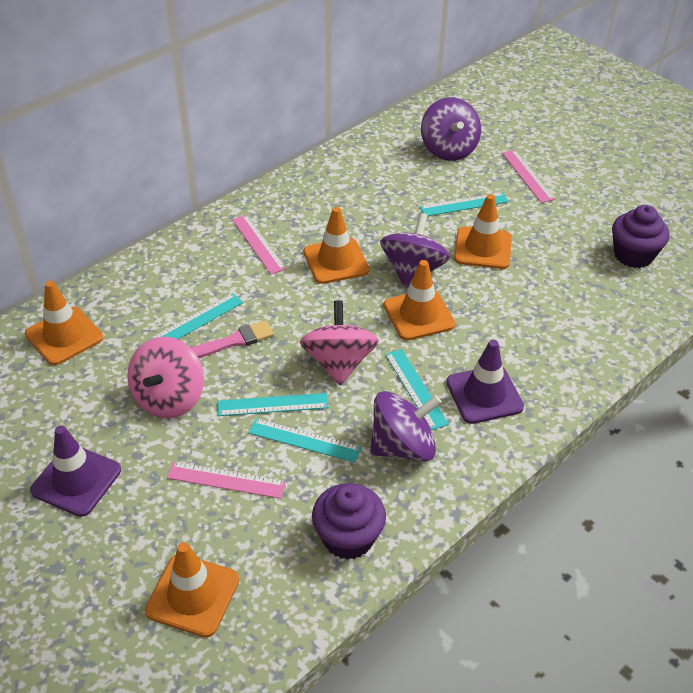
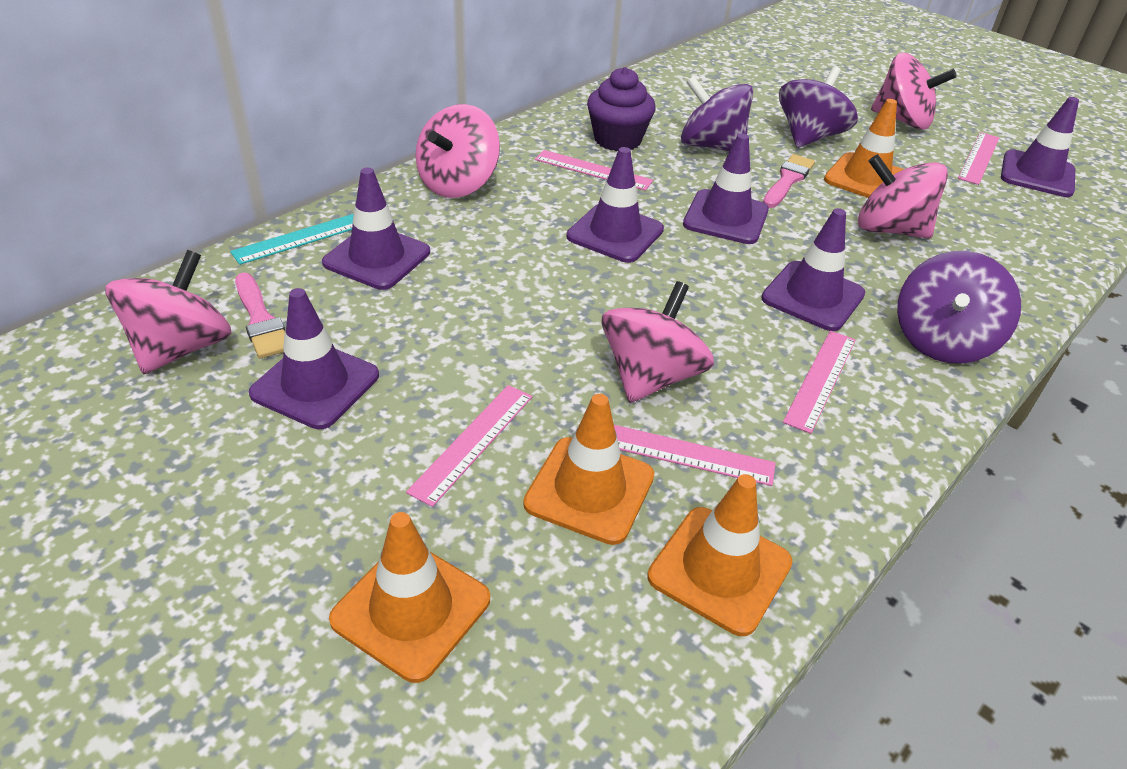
orange traffic cone: 5 -> 4
pink brush: 1 -> 2
pink ruler: 3 -> 5
pink spinning top: 2 -> 5
purple cupcake: 2 -> 1
purple traffic cone: 2 -> 6
turquoise ruler: 5 -> 1

